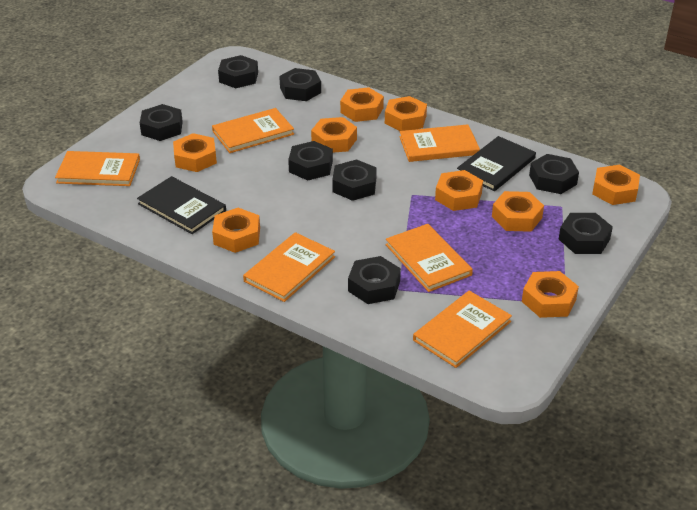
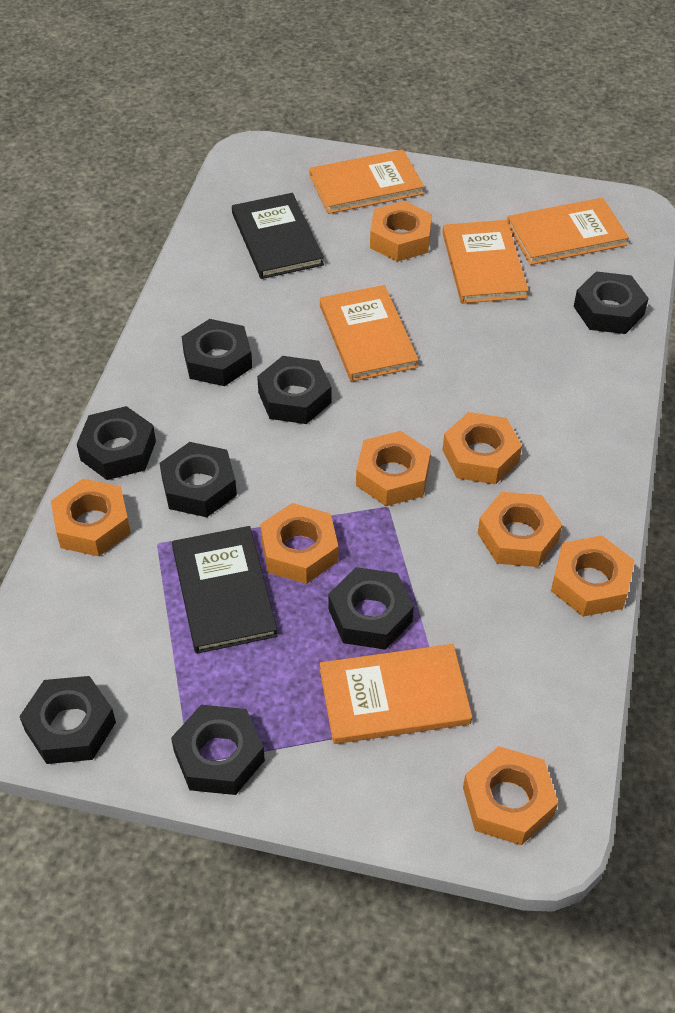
orange book: 6 -> 5
orange nut: 9 -> 8

